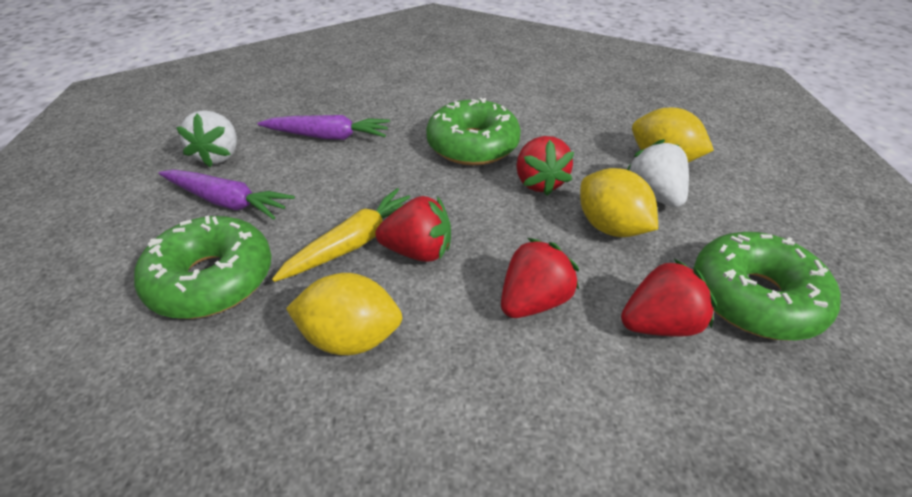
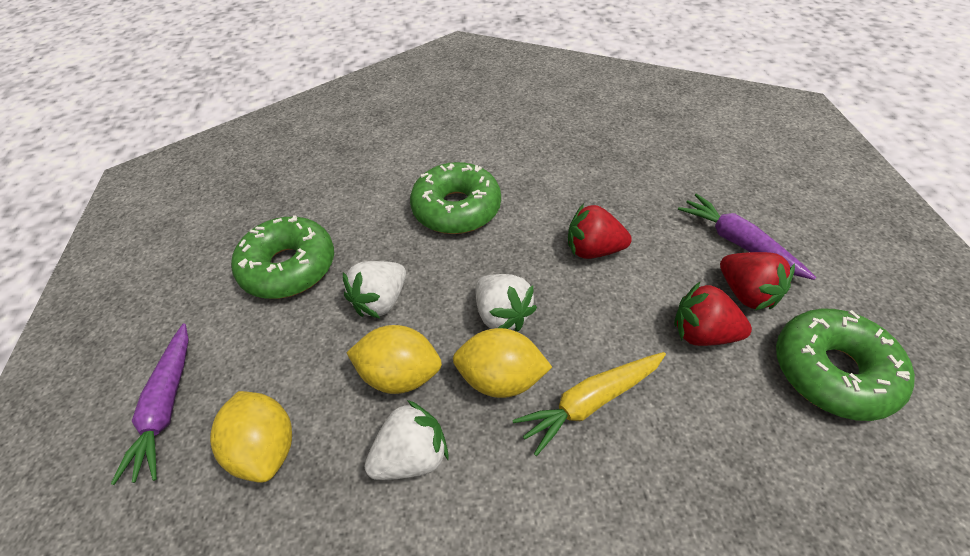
red strawberry: 4 -> 3
white strawberry: 2 -> 3

